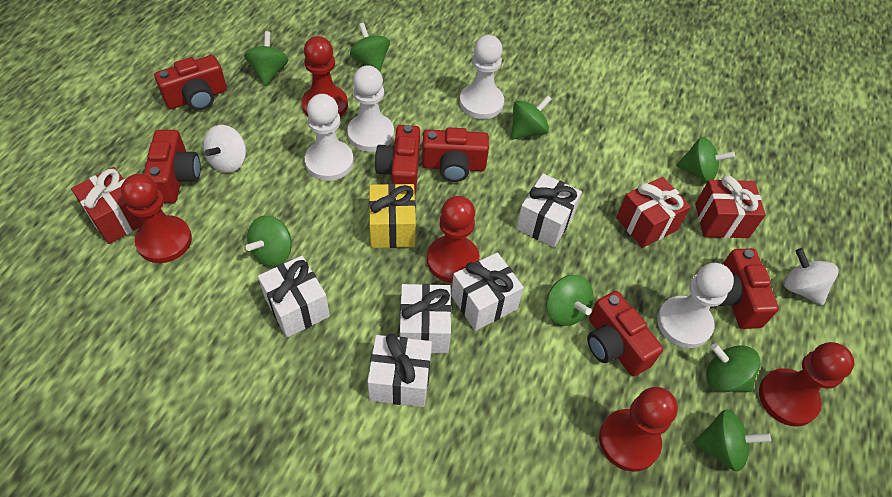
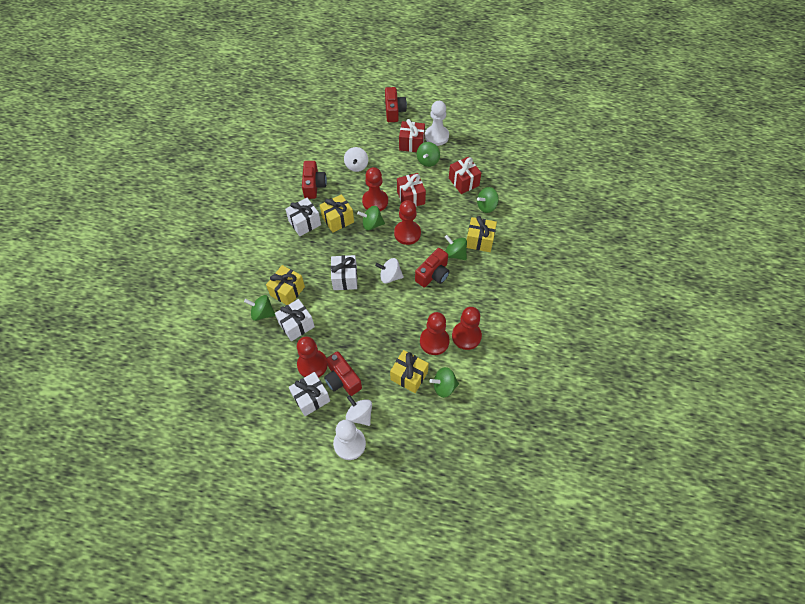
green spinning top: 8 -> 6
red camera: 6 -> 4
white gift: 5 -> 4
white pawn: 4 -> 2
white spinning top: 2 -> 3
yellow gift: 1 -> 4

